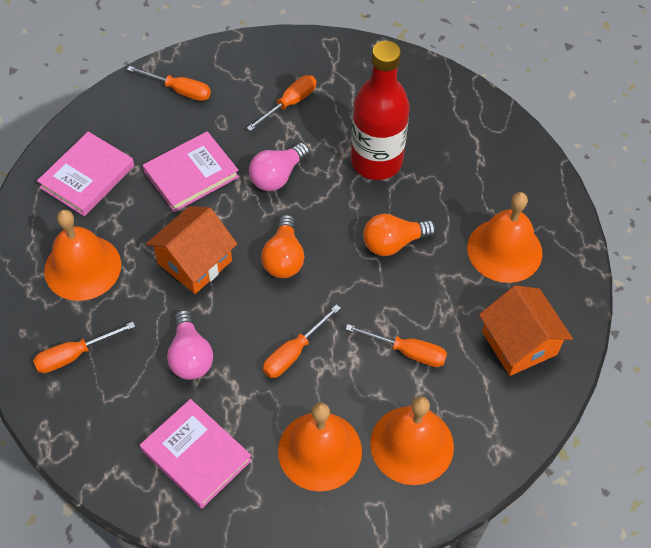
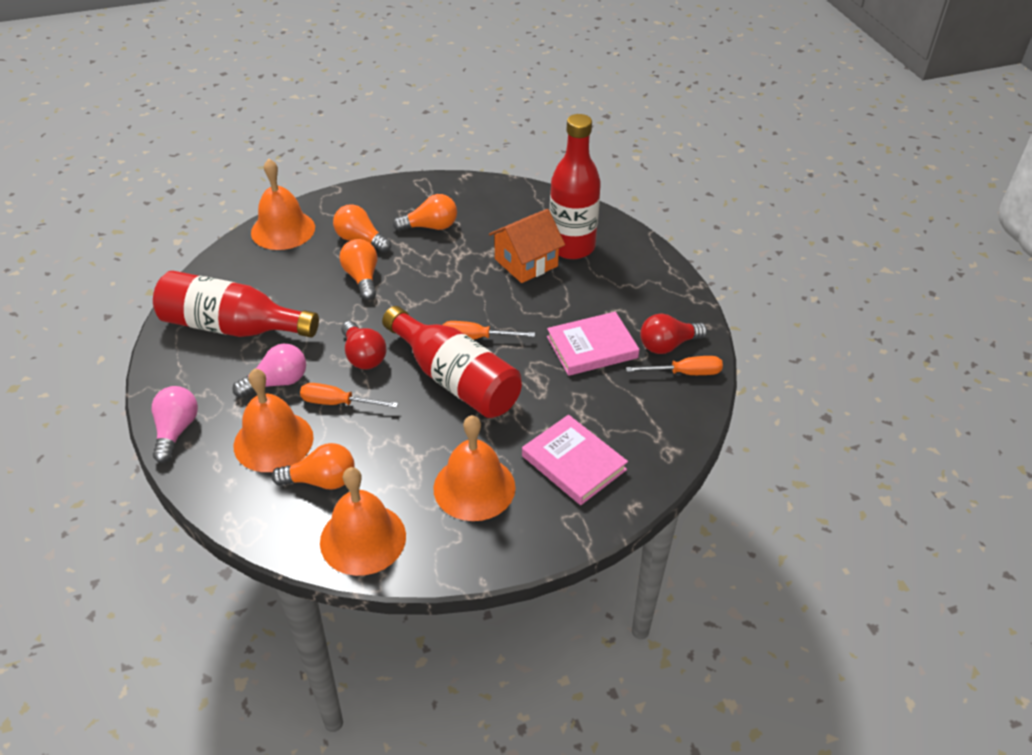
orange house: 2 -> 1
orange light bulb: 2 -> 4
orange screwdriver: 5 -> 3
pink book: 3 -> 2
red bottle: 1 -> 3
red light bulb: 0 -> 2

